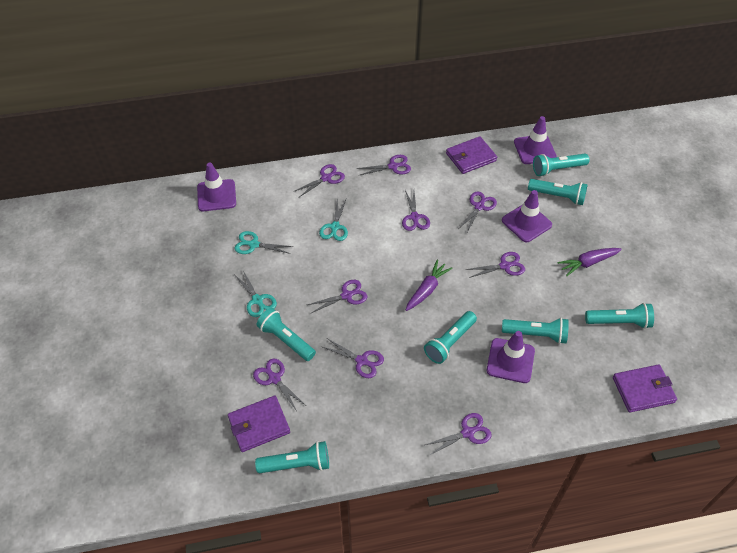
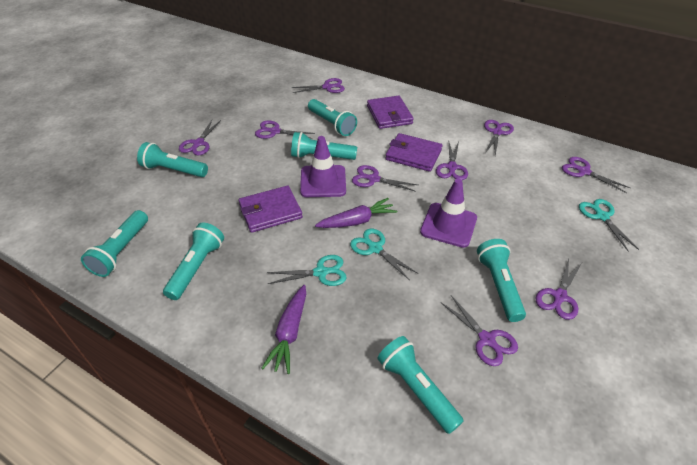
purple traffic cone: 4 -> 2

